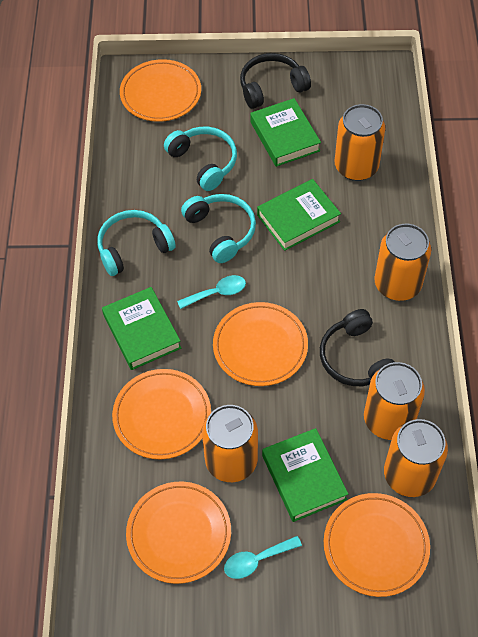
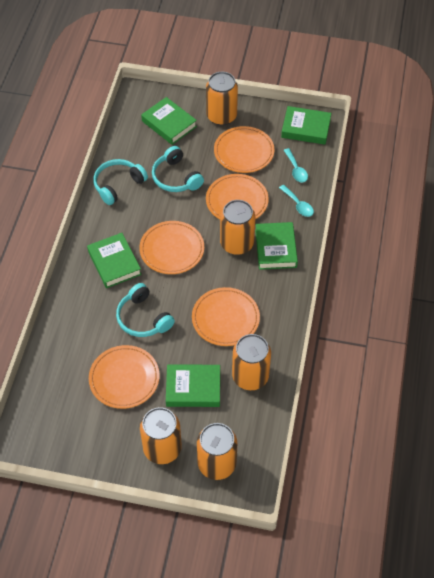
black headphones: 2 -> 0
green book: 4 -> 5

